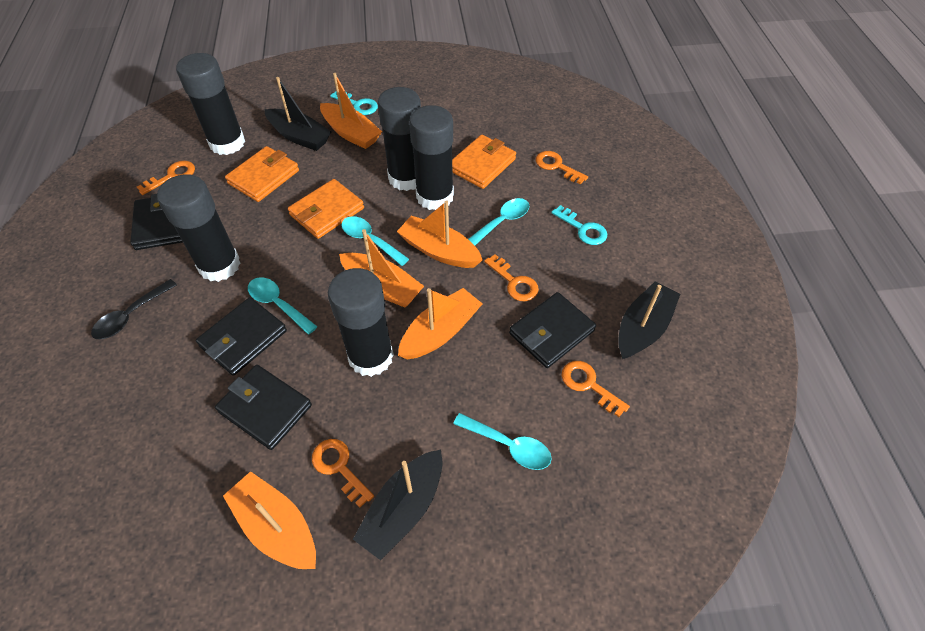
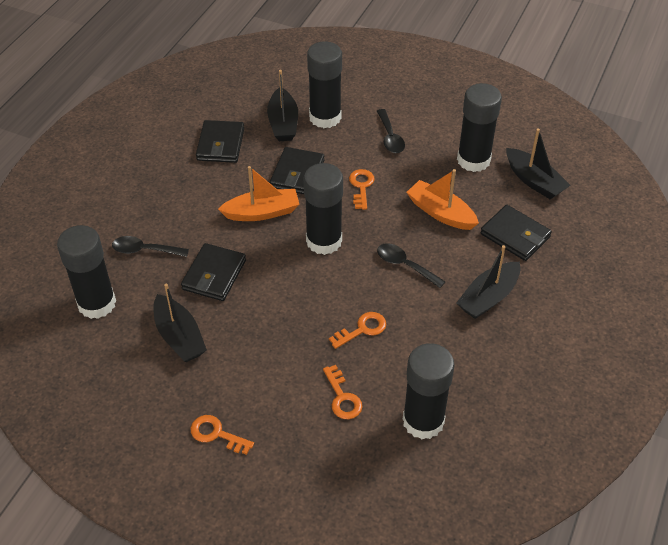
black boat: 3 -> 4
black spoon: 1 -> 3
orange boat: 5 -> 2
orange key: 5 -> 4
orange wallet: 3 -> 0
turquoise key: 2 -> 0
turquoise spoon: 4 -> 0

